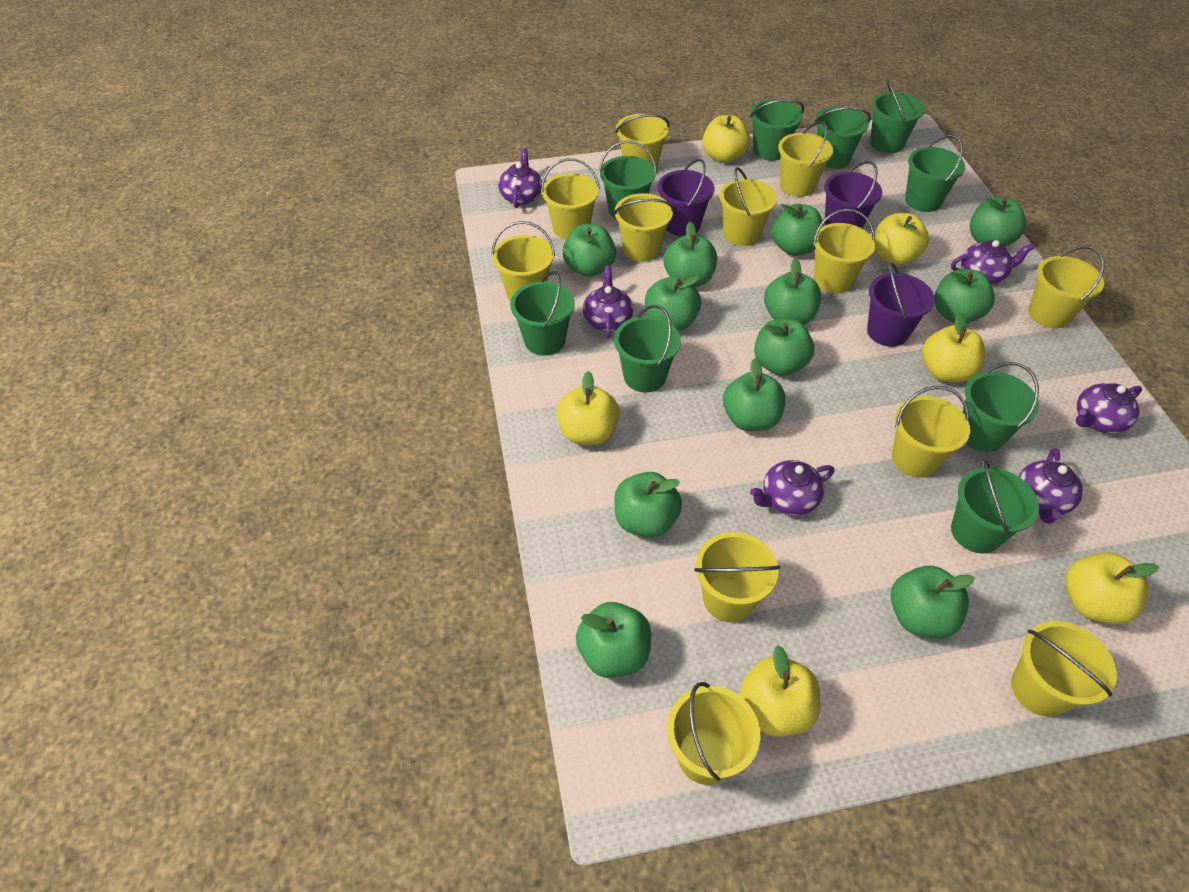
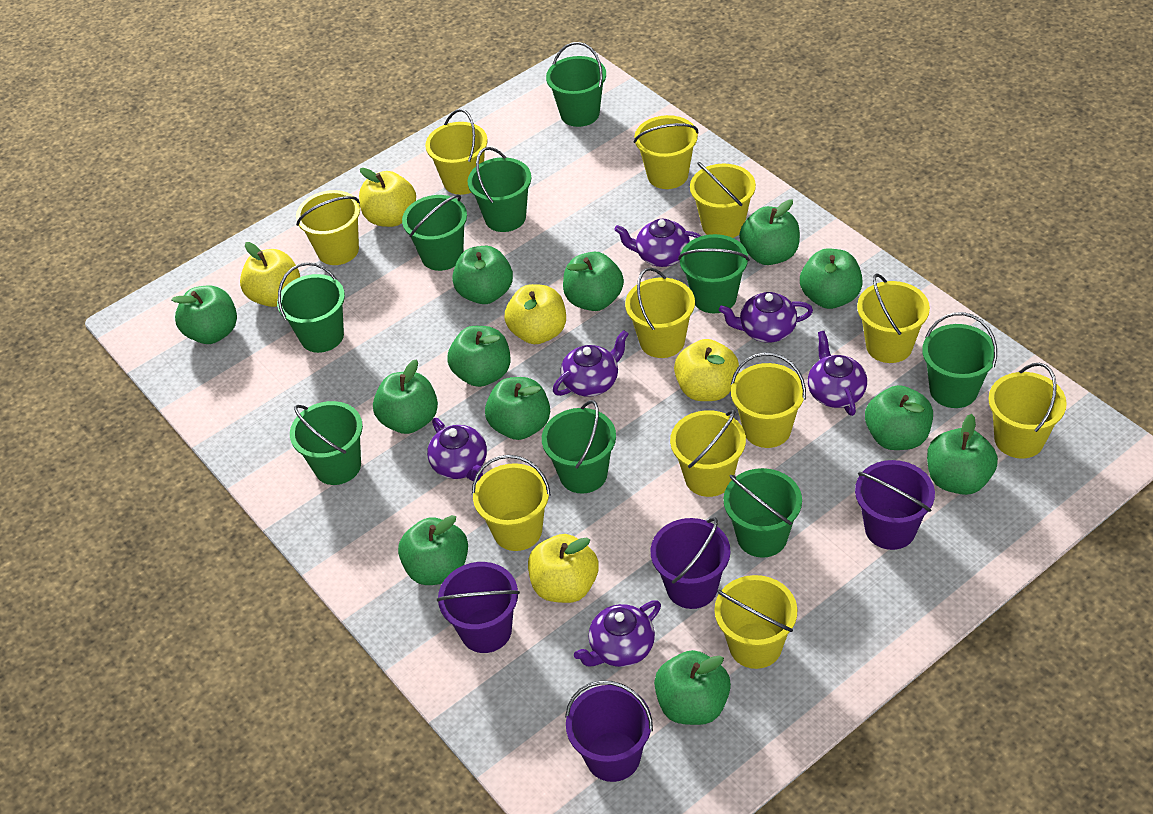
purple bucket: 3 -> 4
yellow apple: 6 -> 5
yellow bucket: 12 -> 11

